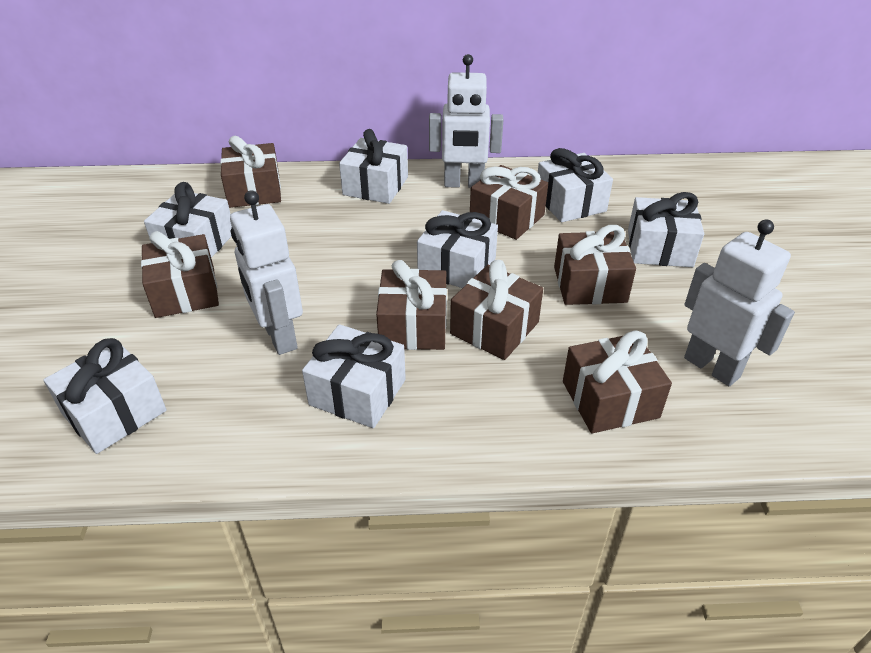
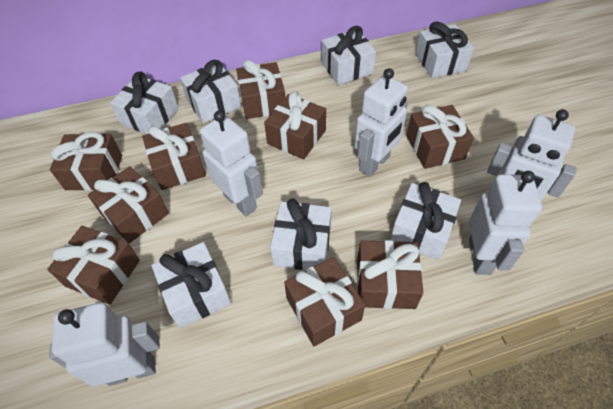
brown gift: 7 -> 9
white robot: 3 -> 5

